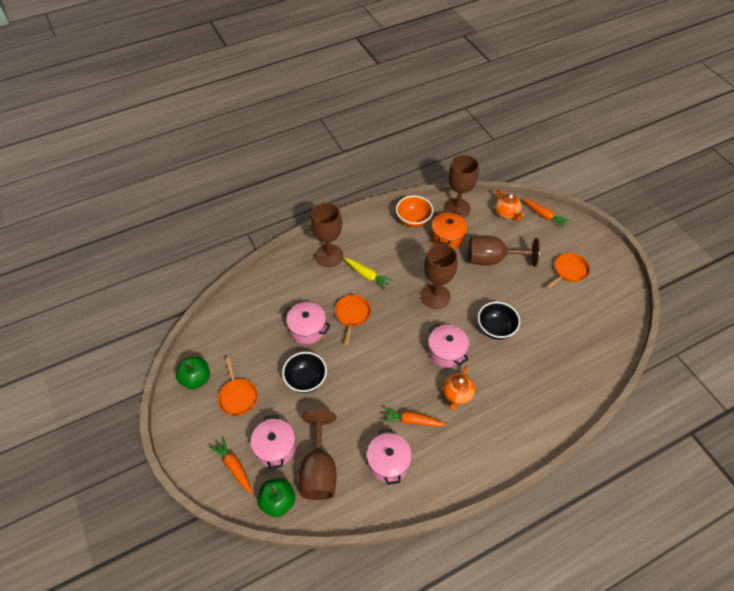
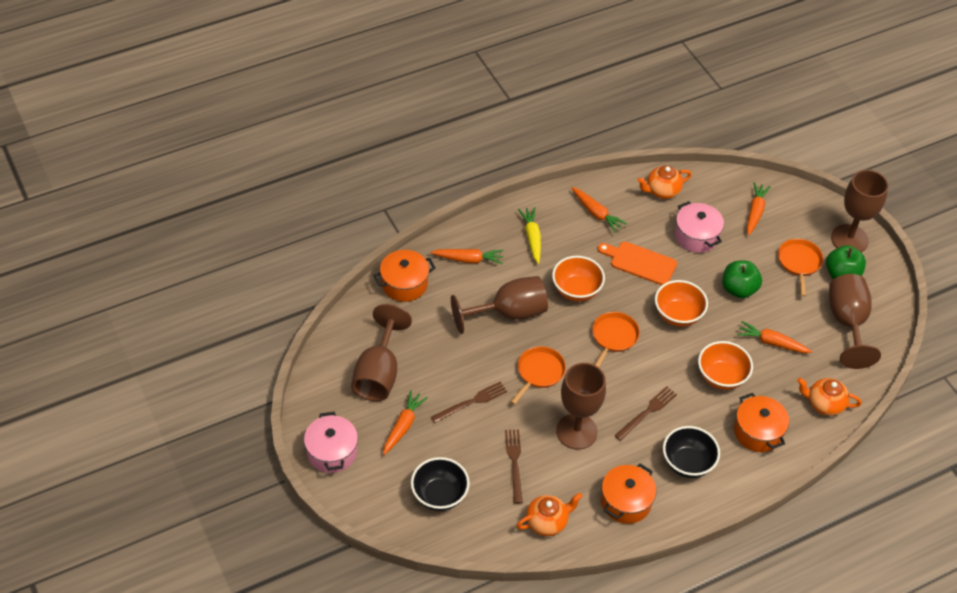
brown fork: 0 -> 3
orange bowl: 1 -> 3
orange carrot: 3 -> 5
orange cutting board: 0 -> 1
orange pot: 1 -> 3
orange teapot: 2 -> 3
pink pot: 4 -> 2

